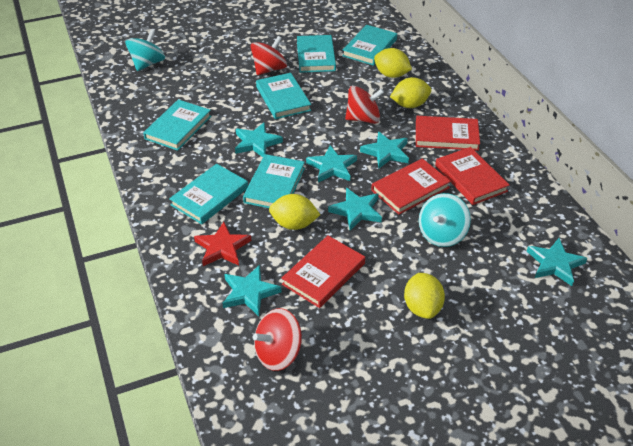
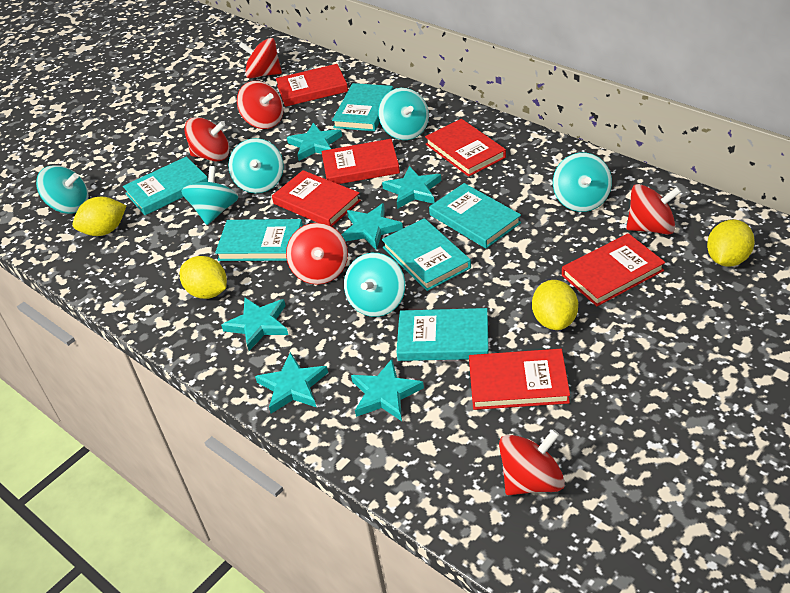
red book: 4 -> 6
red spinning top: 3 -> 6
red star: 1 -> 0
turquoise spinning top: 2 -> 6

